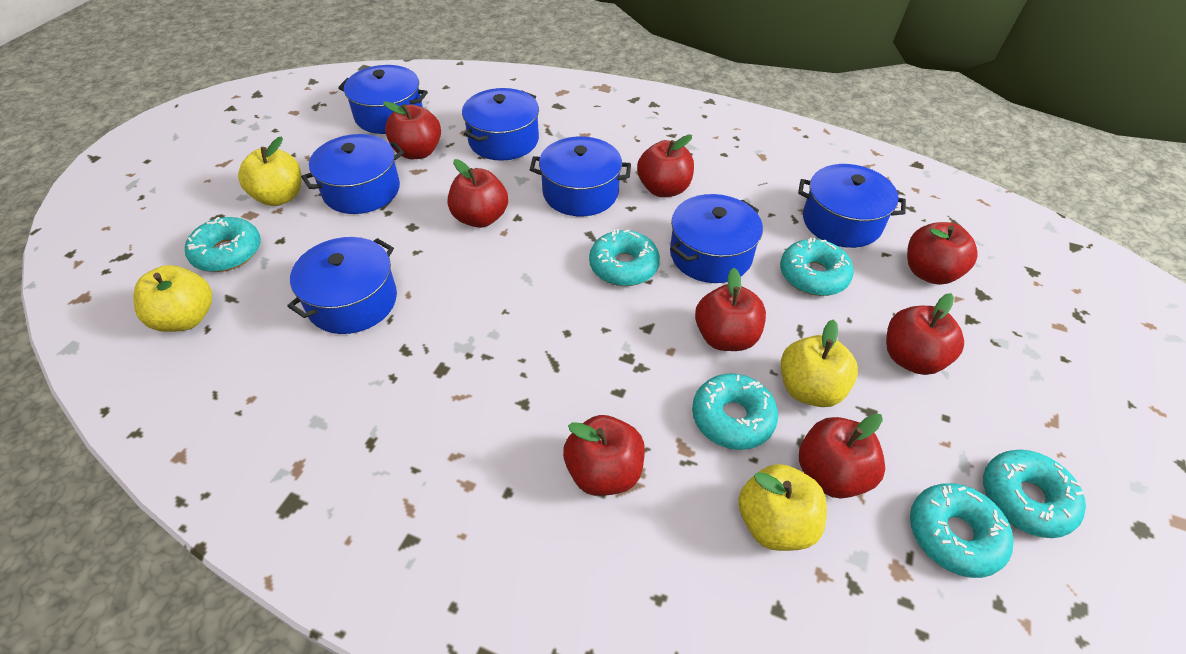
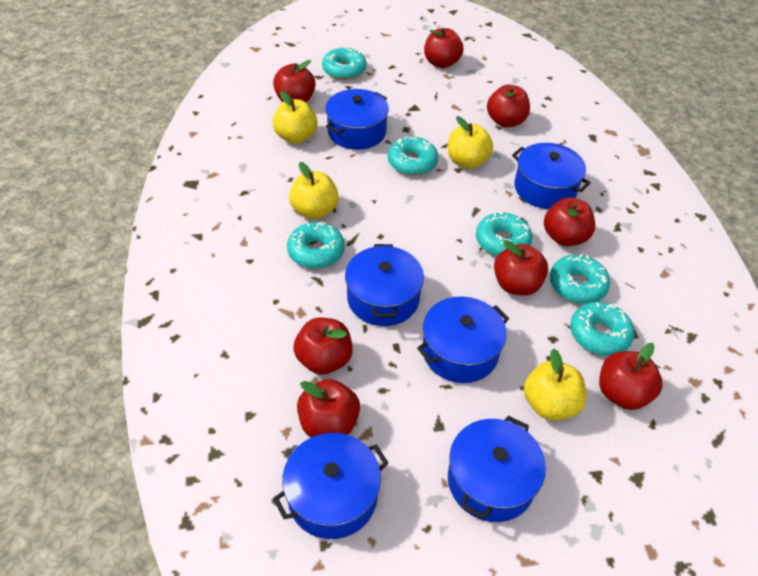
blue pot: 7 -> 6

